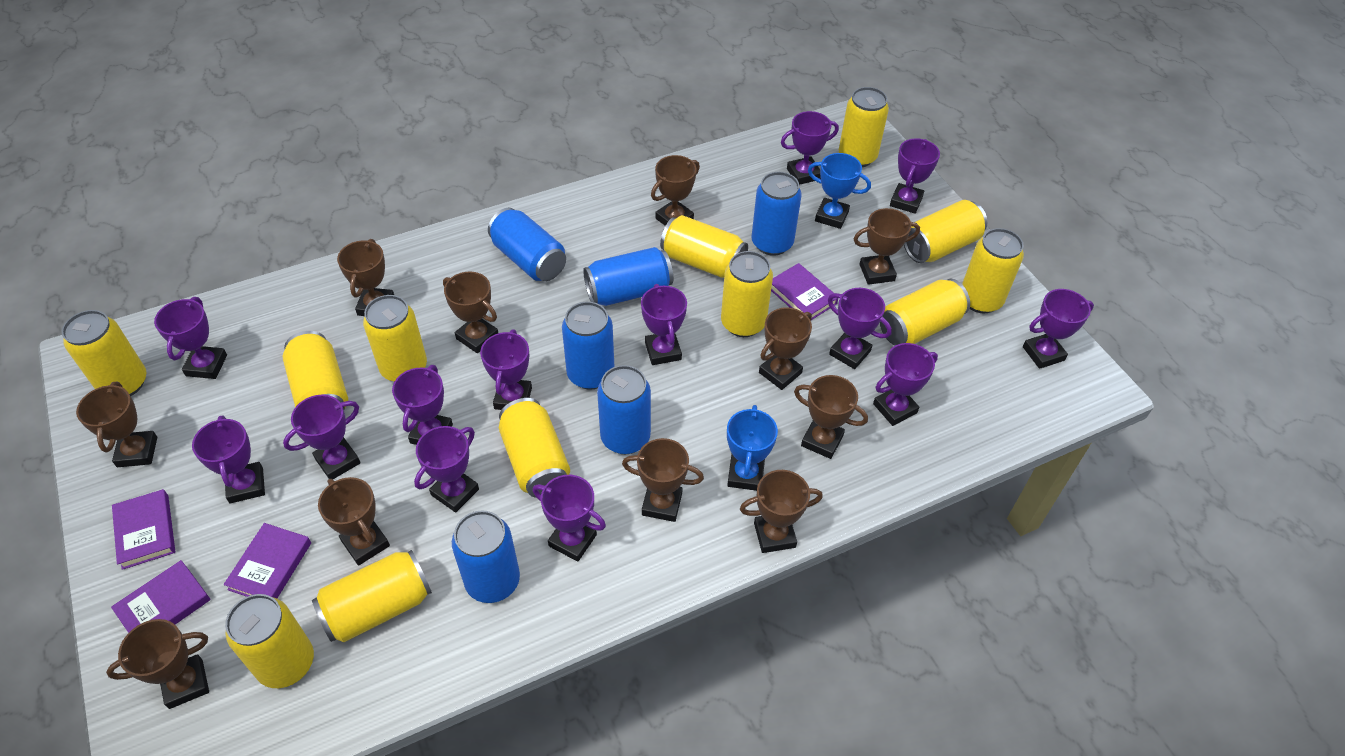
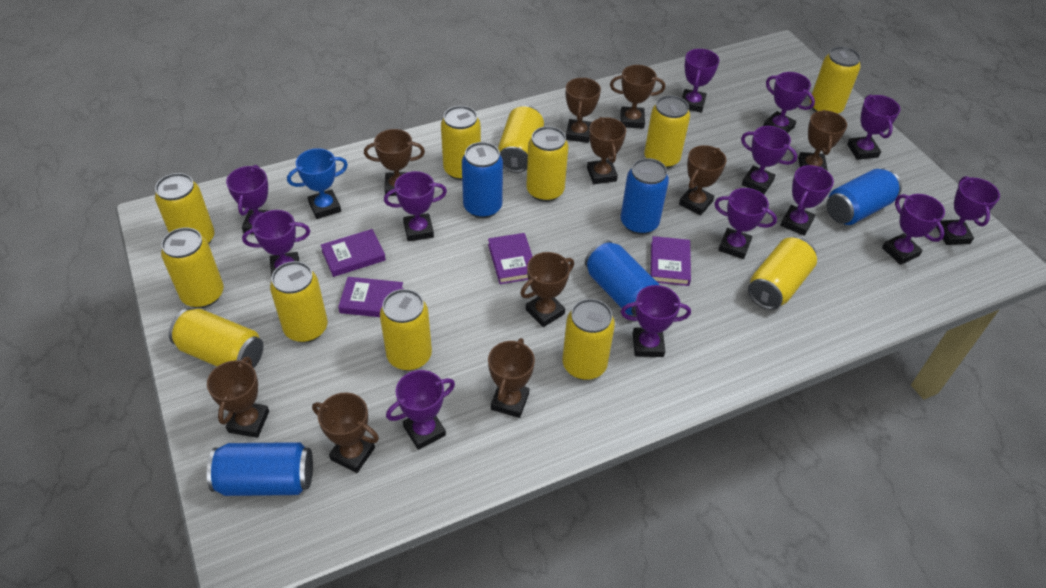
blue can: 6 -> 5
blue trophy: 2 -> 1
brown trophy: 11 -> 10

